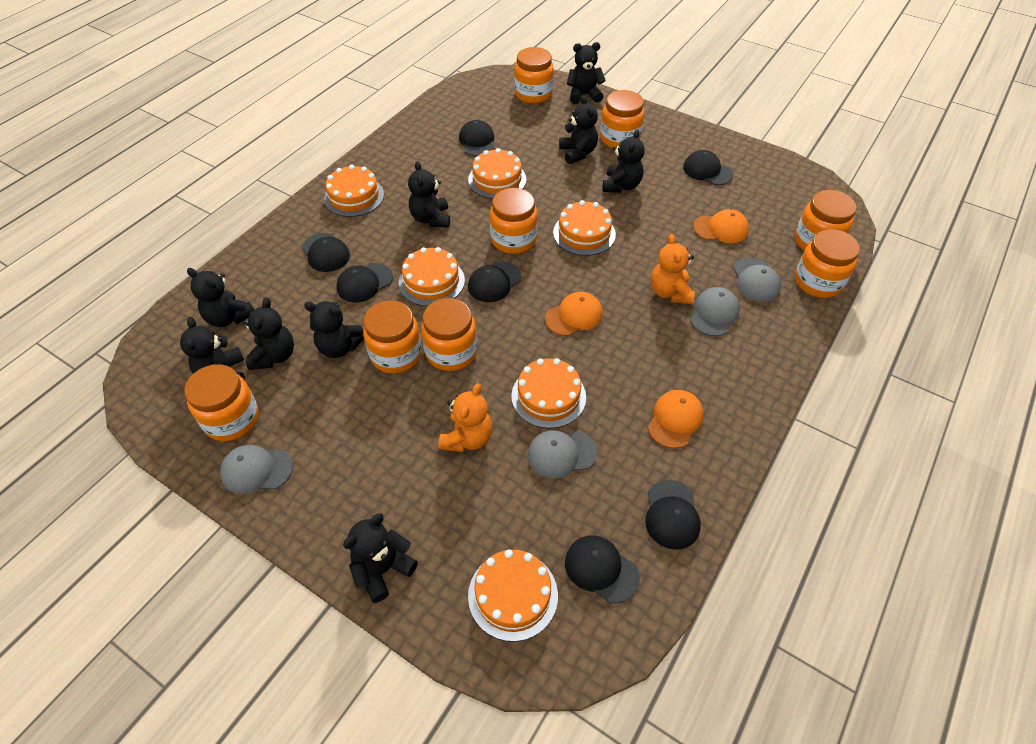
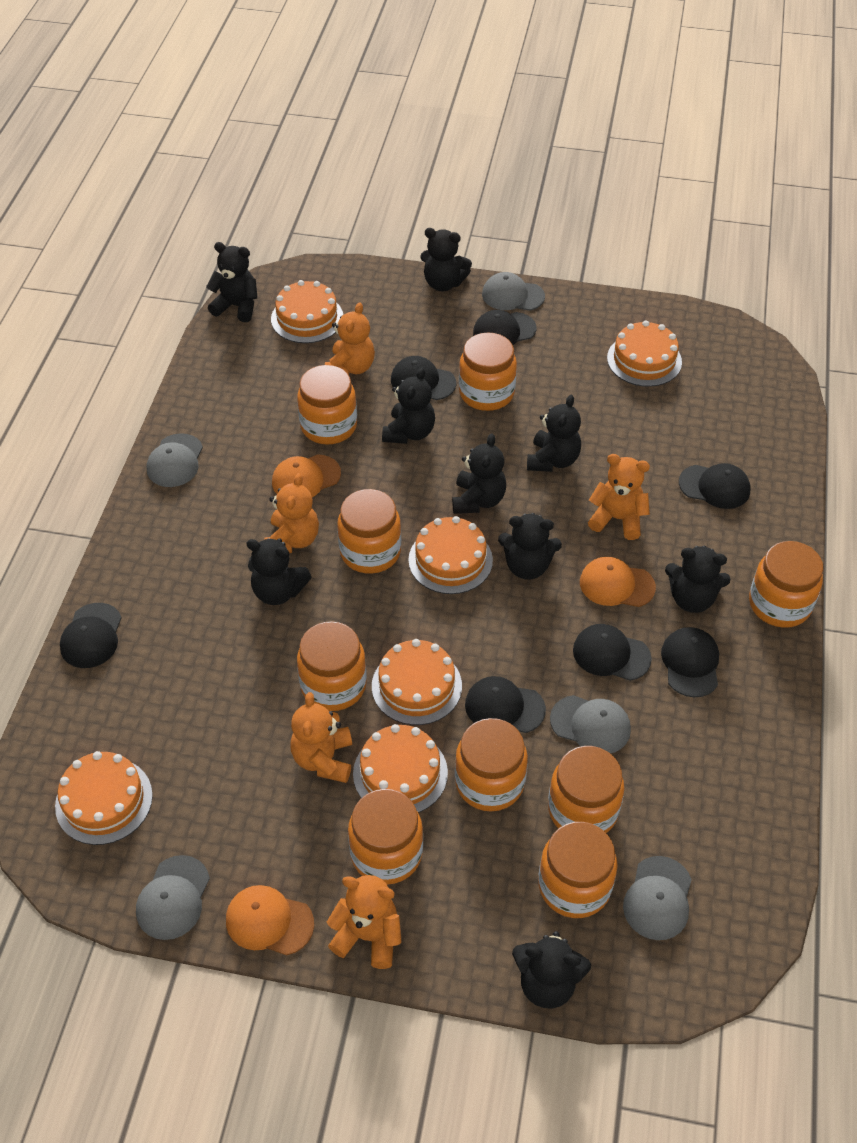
grey cap: 4 -> 5
orange jar: 8 -> 9
orange teddy bear: 2 -> 5

